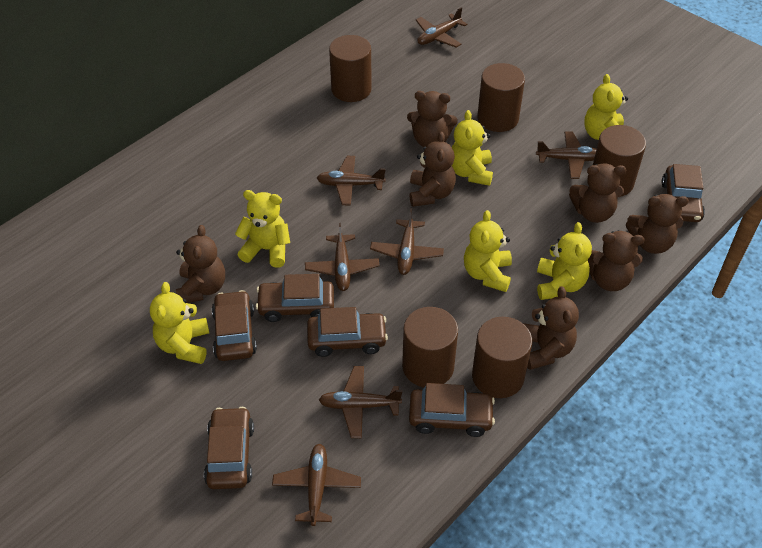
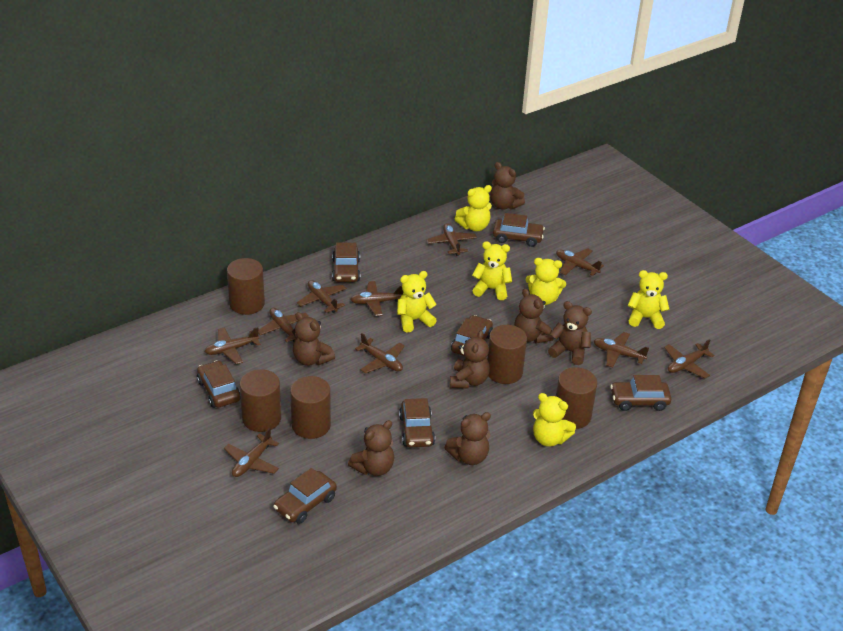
brown car: 6 -> 7
brown plane: 7 -> 10

